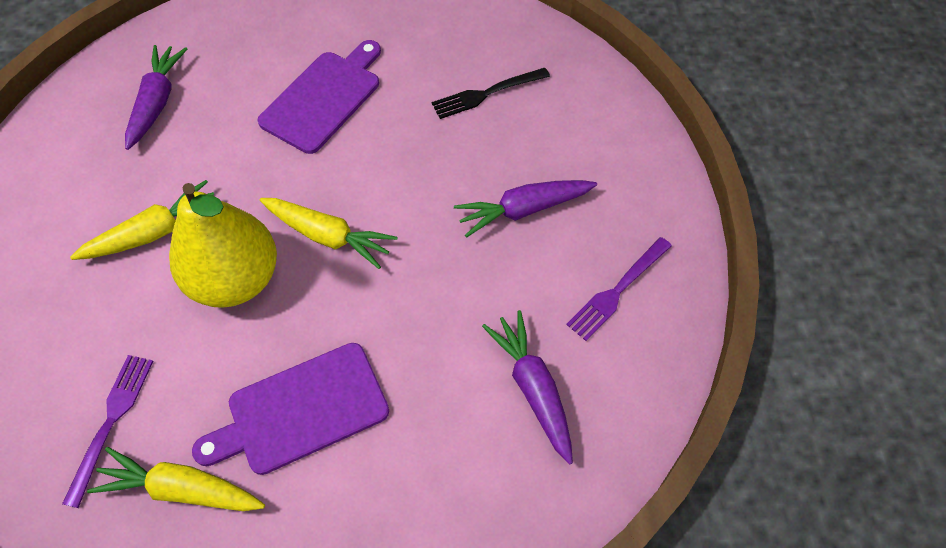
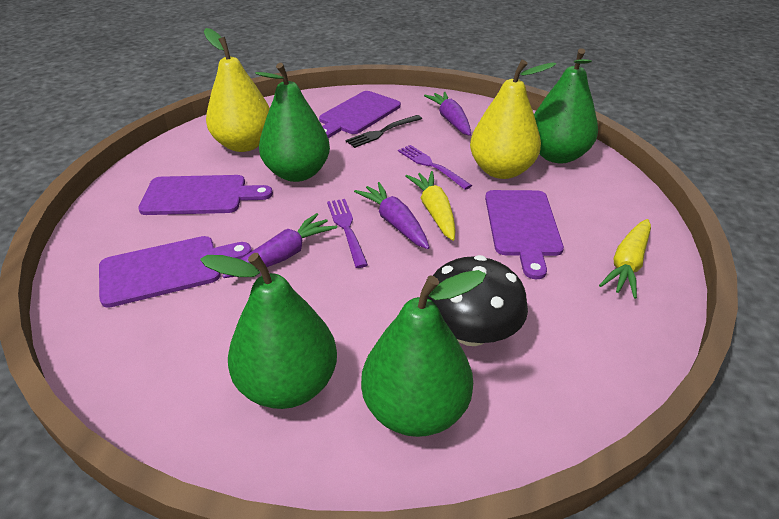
black mushroom: 0 -> 1
green pear: 0 -> 4
purple cutting board: 2 -> 4
yellow carrot: 3 -> 2
yellow pear: 1 -> 2

